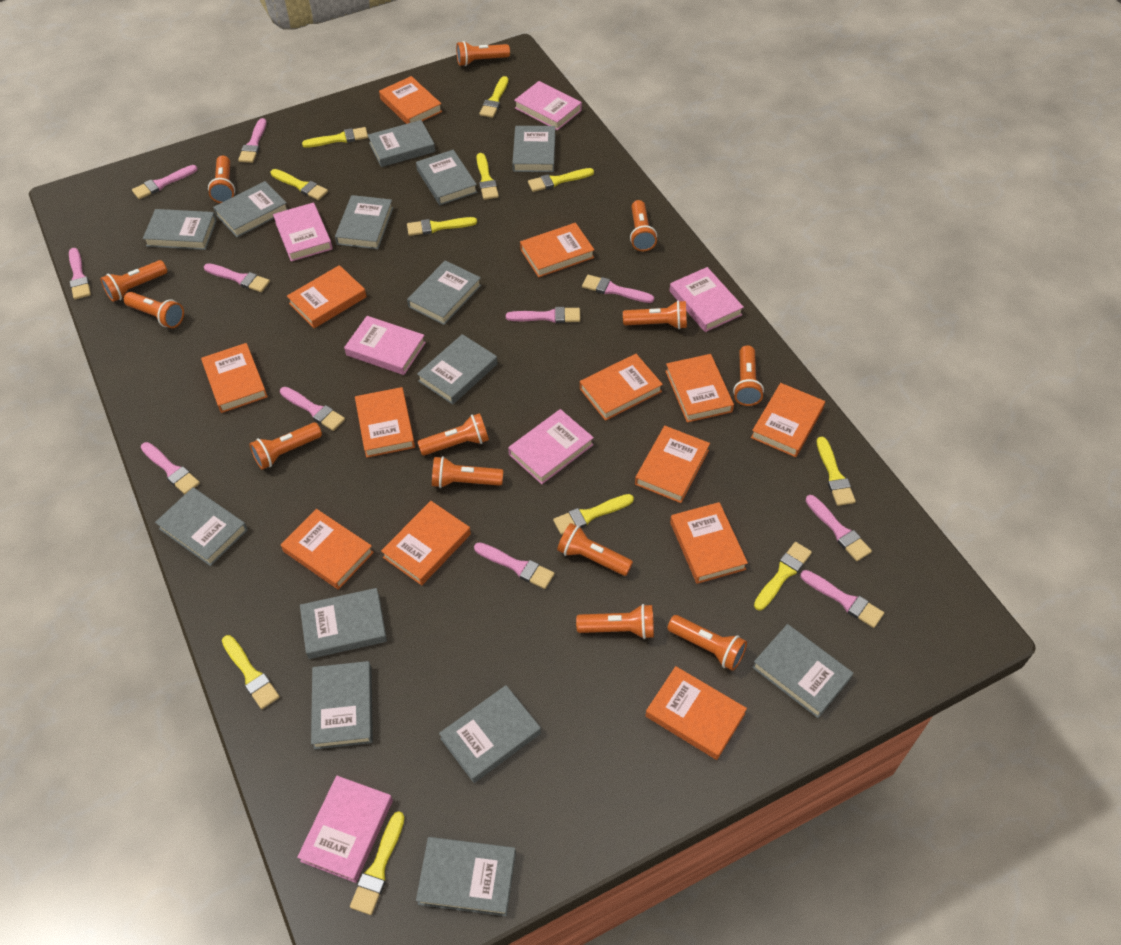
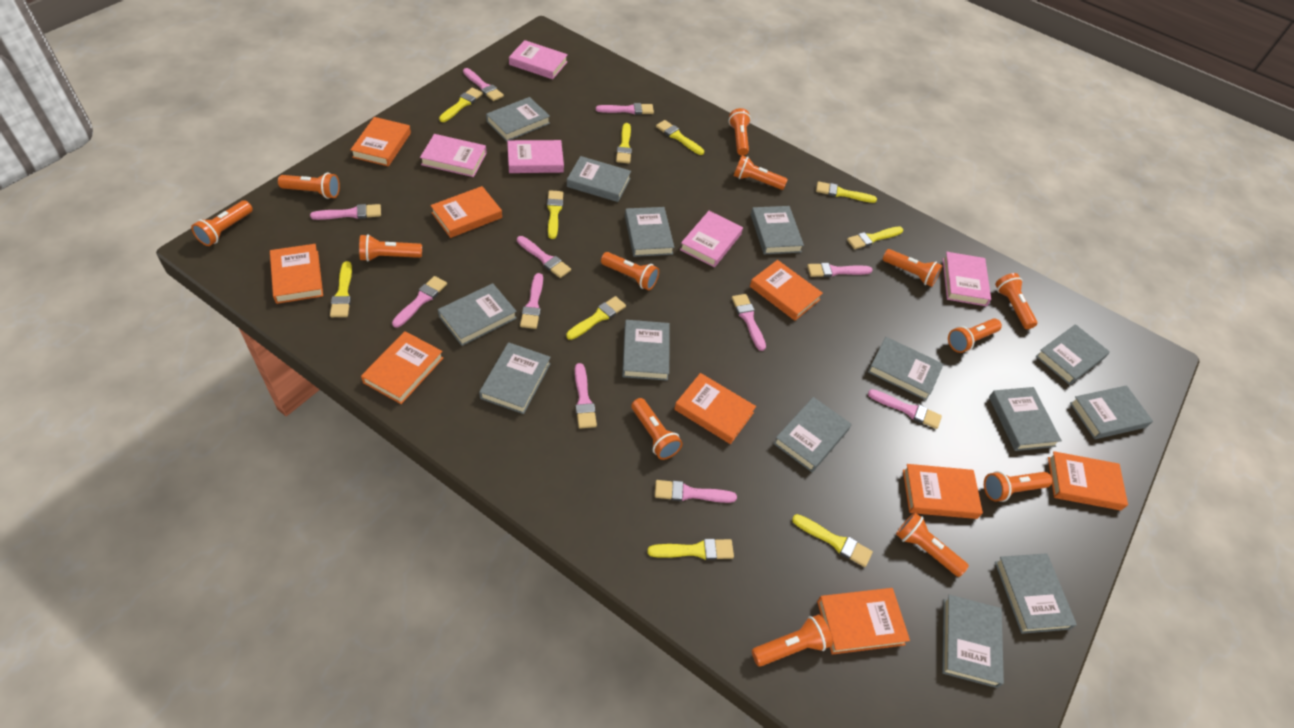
orange book: 13 -> 9
pink book: 6 -> 5
yellow brush: 11 -> 10

